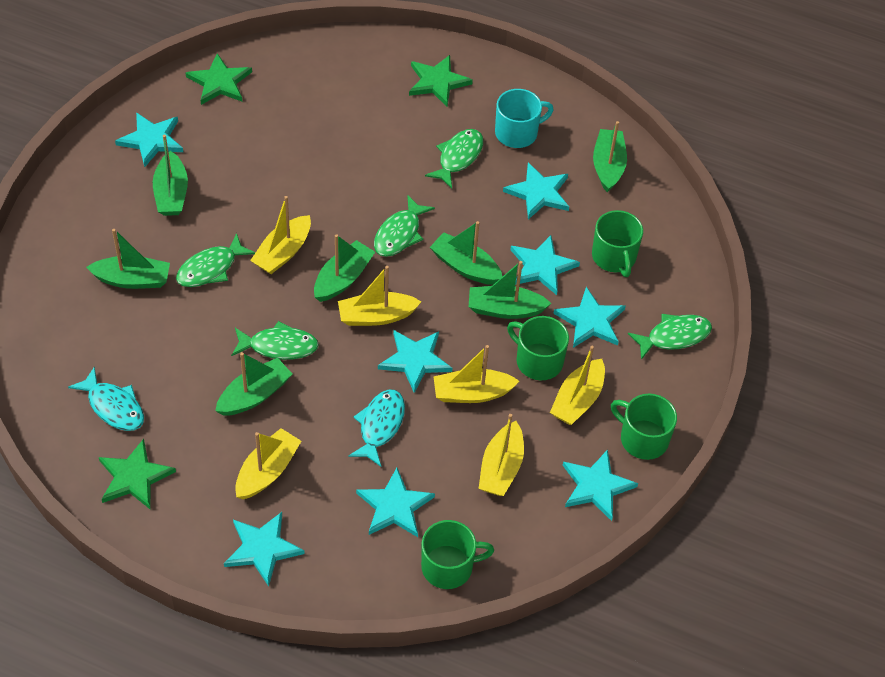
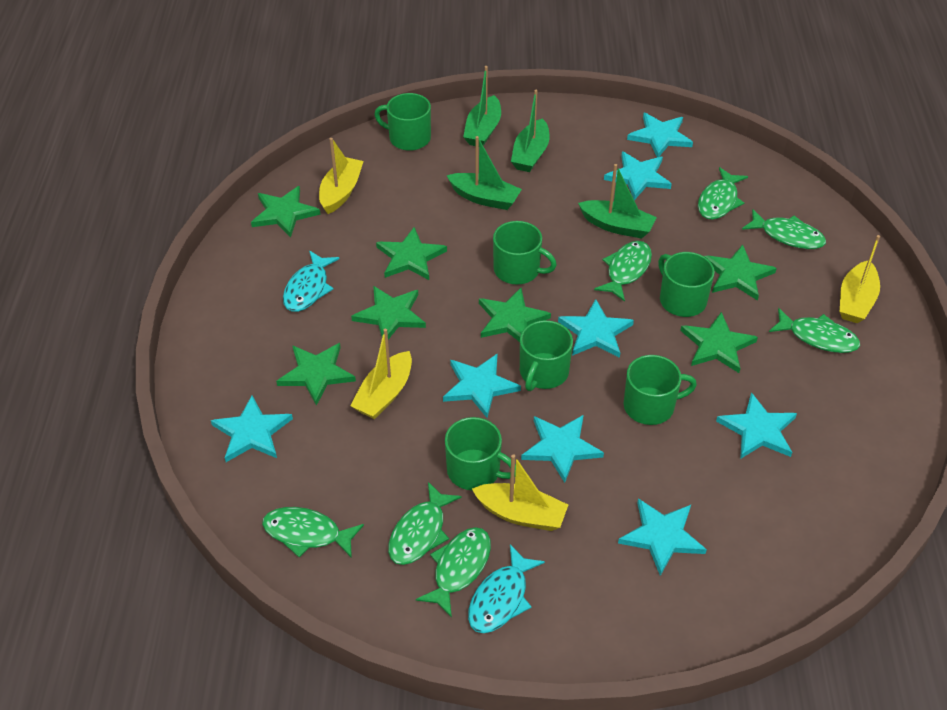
green boat: 7 -> 4
green fish: 5 -> 7
green mug: 4 -> 6
green star: 3 -> 7
turquoise mug: 1 -> 0
yellow boat: 6 -> 4

